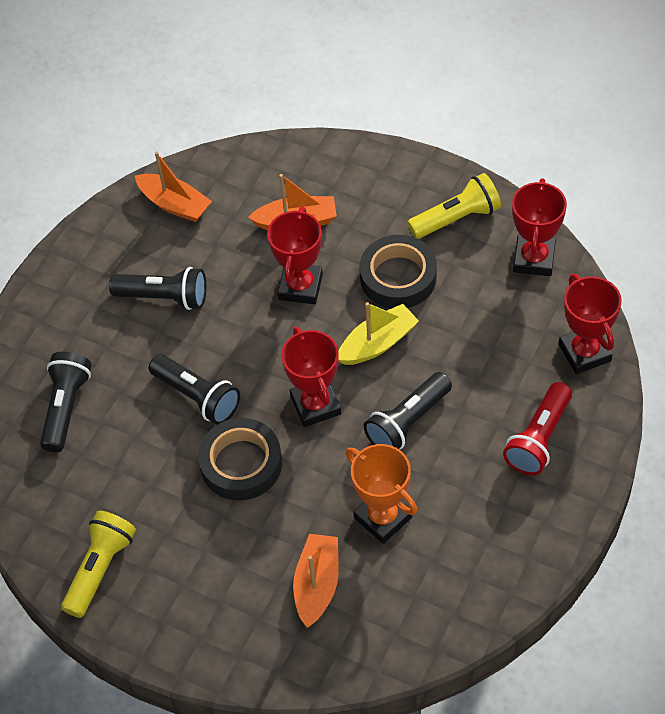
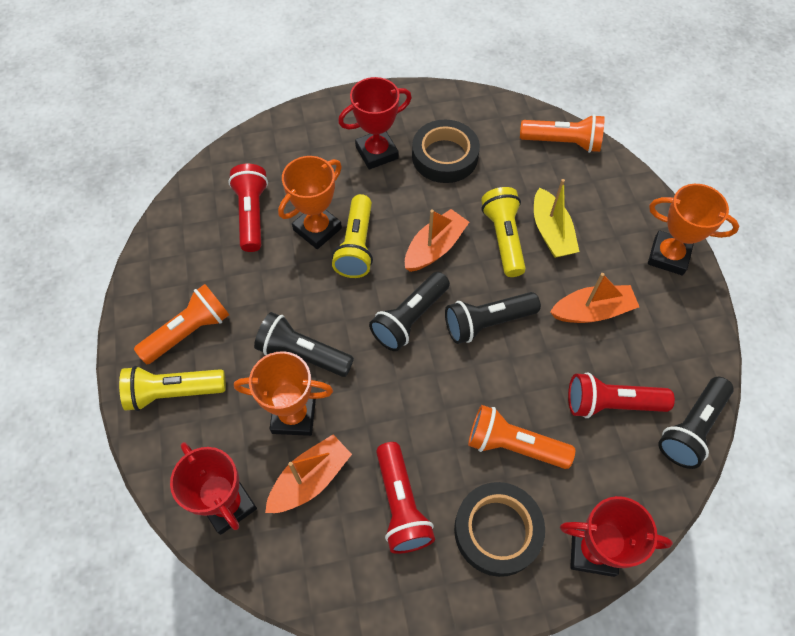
orange flashlight: 0 -> 3
orange trophy: 1 -> 3
red flashlight: 1 -> 3
red trophy: 4 -> 3
yellow flashlight: 2 -> 3

